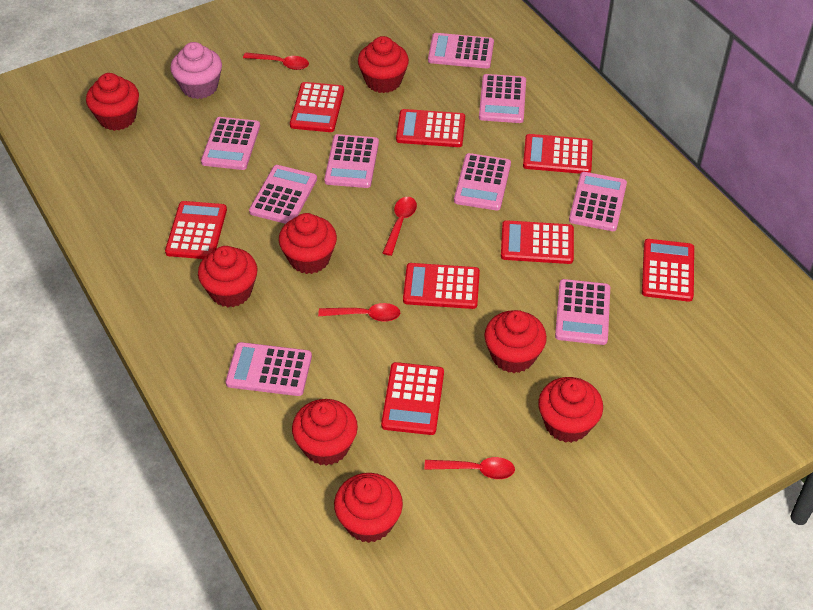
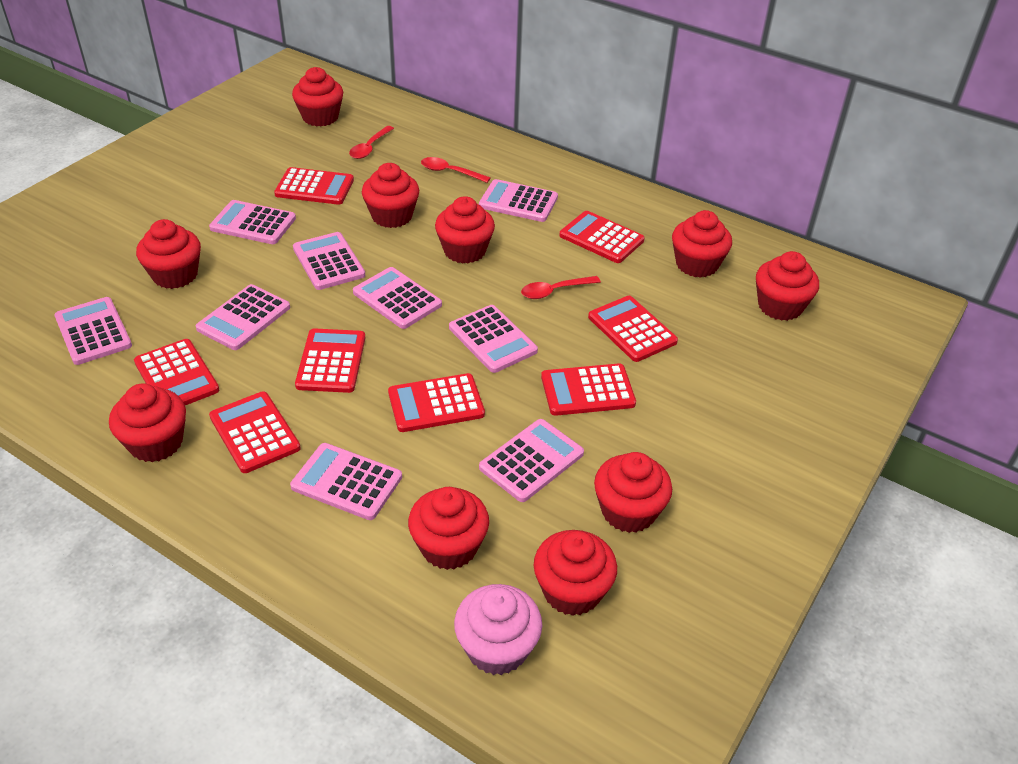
red cupcake: 8 -> 10
red spoon: 4 -> 3

